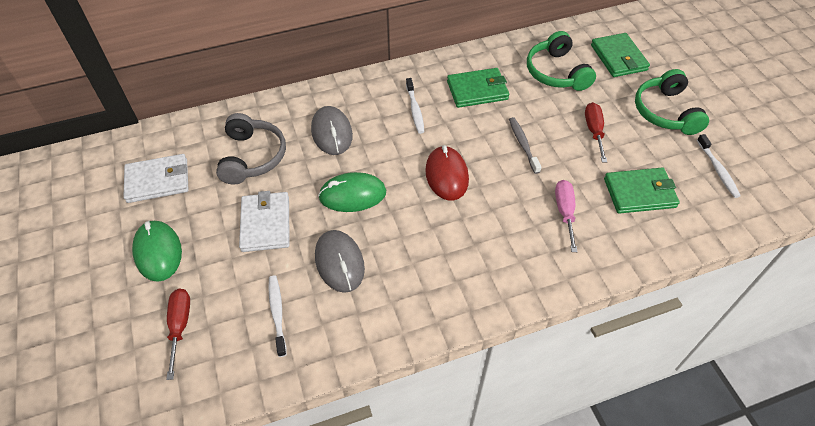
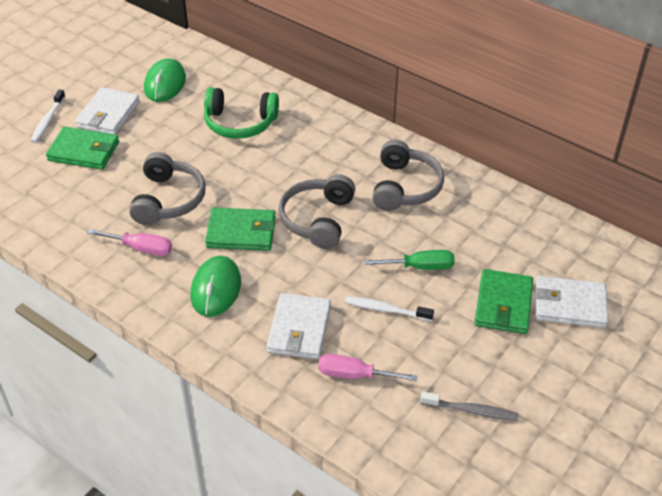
green headphones: 2 -> 1
green screwdriver: 0 -> 1
grey headphones: 1 -> 3
grey mouse: 2 -> 0
pink screwdriver: 1 -> 2
red mouse: 1 -> 0
red screwdriver: 2 -> 0
white toothbrush: 3 -> 2
white wallet: 2 -> 3

